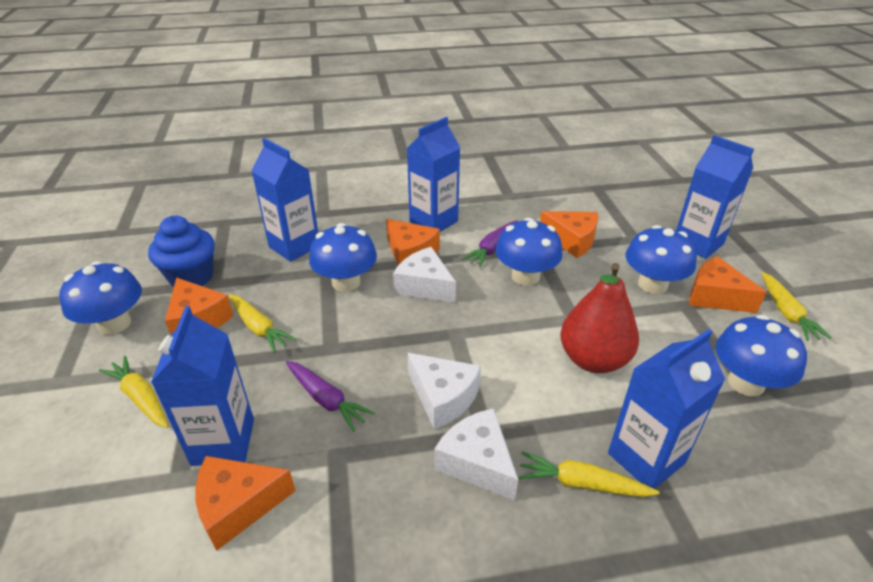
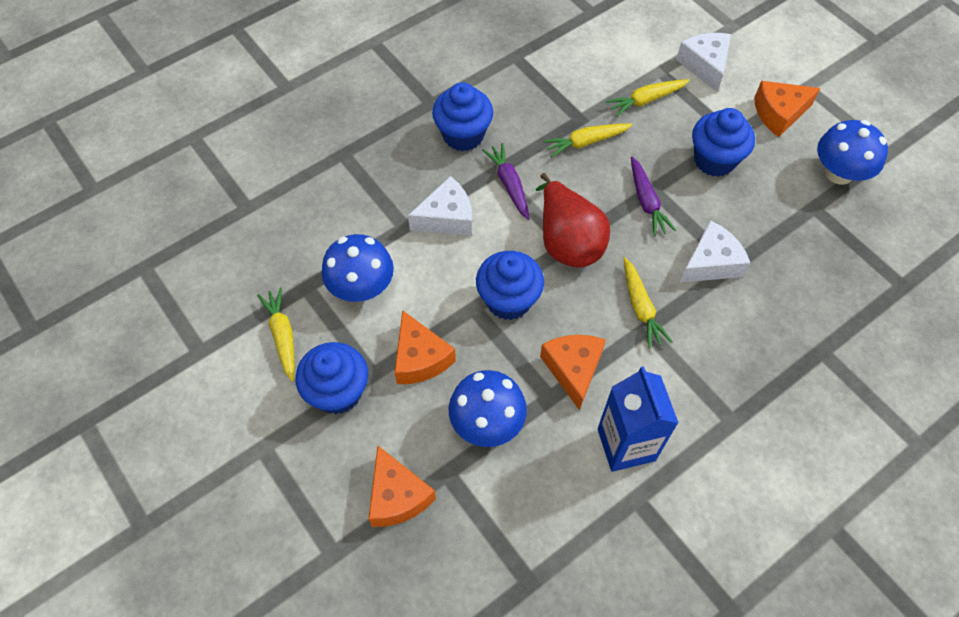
blue carton: 5 -> 1
blue cupcake: 1 -> 4
blue mushroom: 5 -> 3
orange cheese: 5 -> 4

